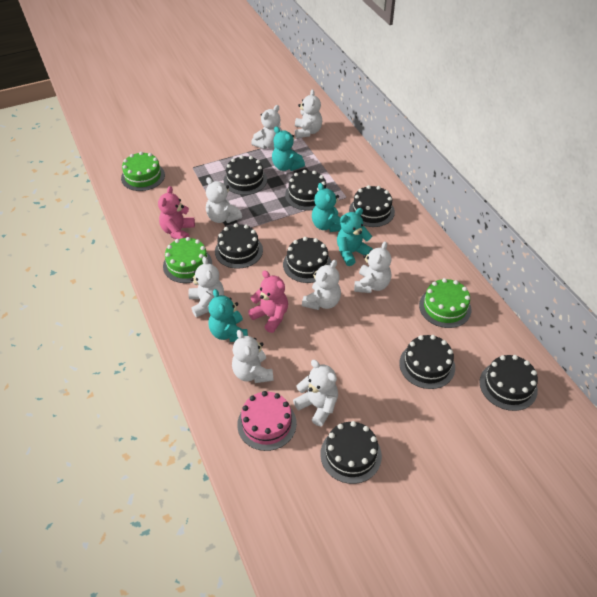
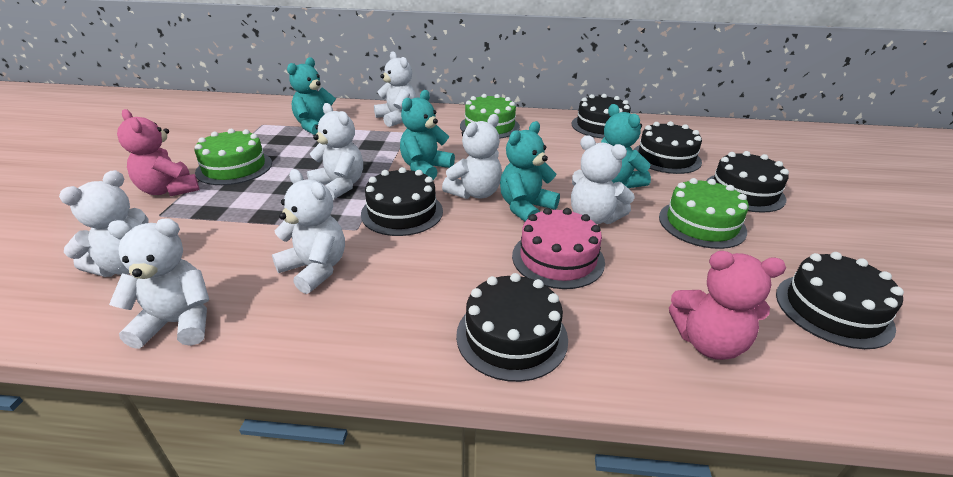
black cake: 8 -> 6
white teddy bear: 8 -> 7

